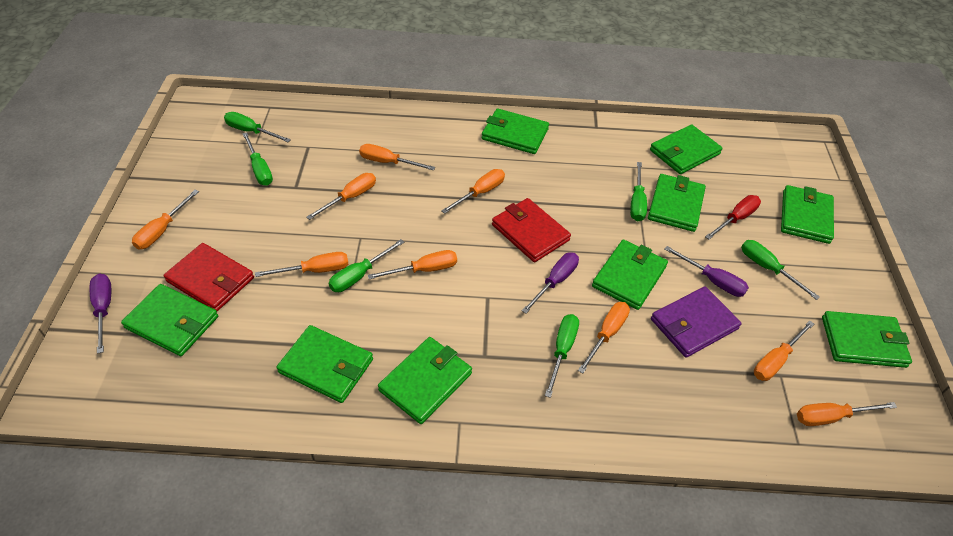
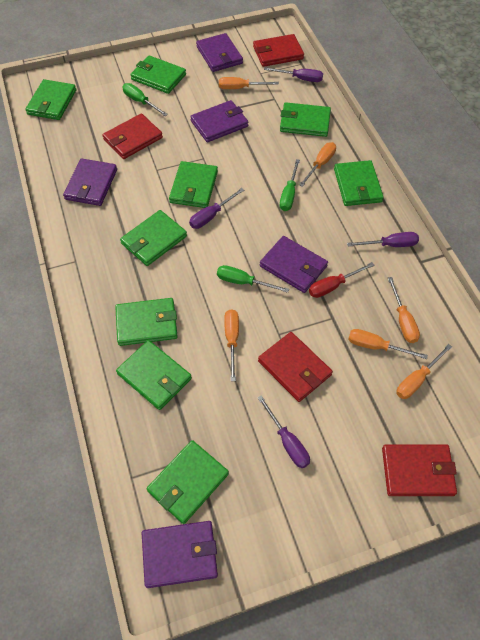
green screwdriver: 6 -> 3
orange screwdriver: 9 -> 6
purple screwdriver: 3 -> 4
purple wallet: 1 -> 5
red wallet: 2 -> 4

